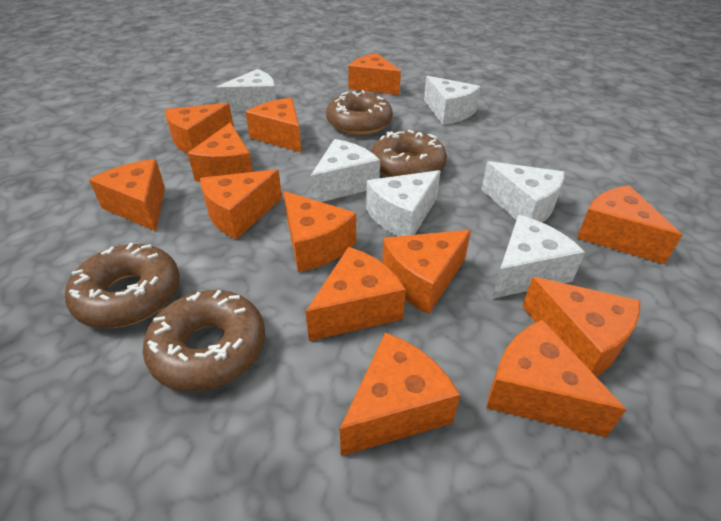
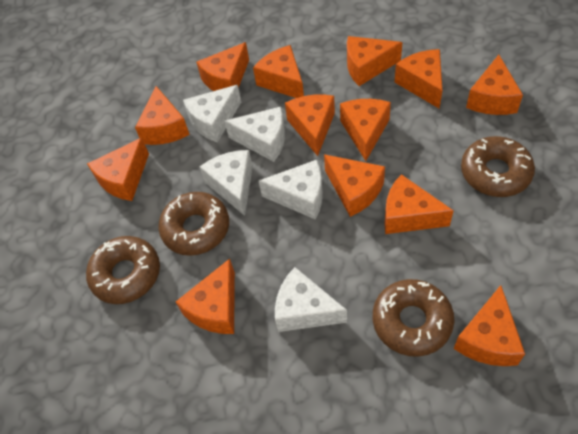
white cheese: 6 -> 5

